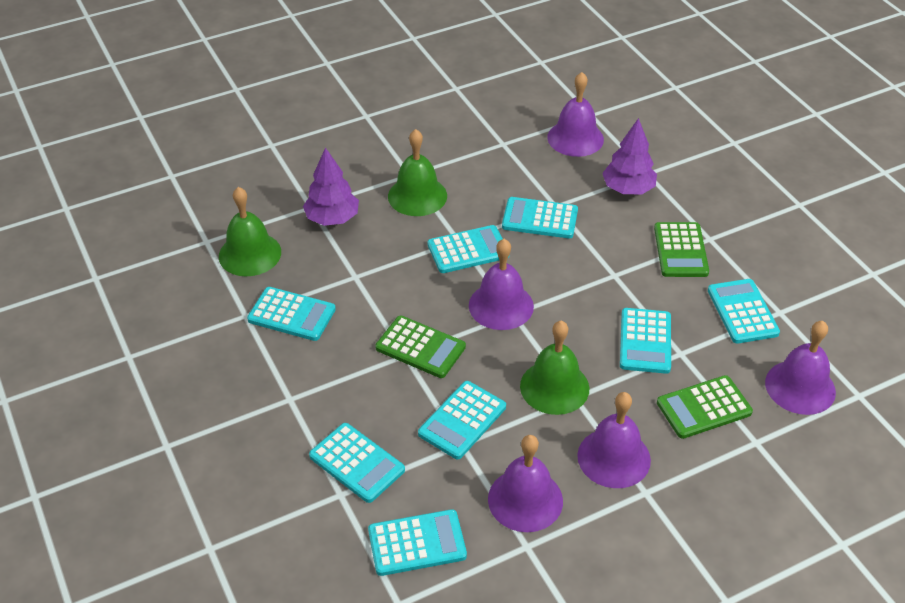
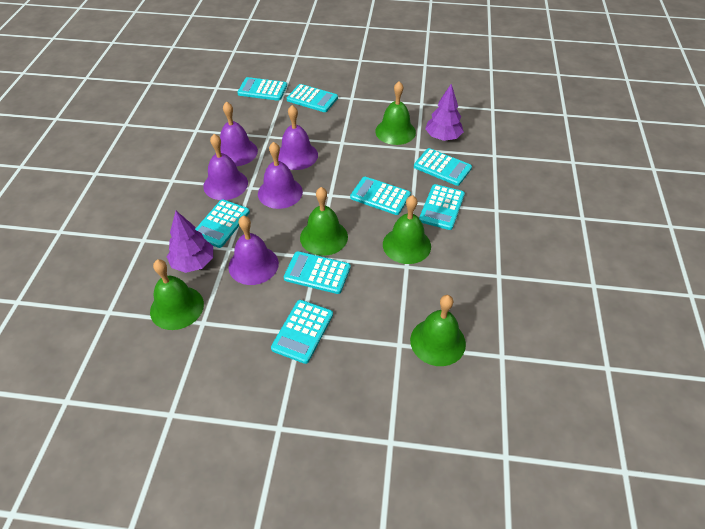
green bell: 3 -> 5
green calculator: 3 -> 0

